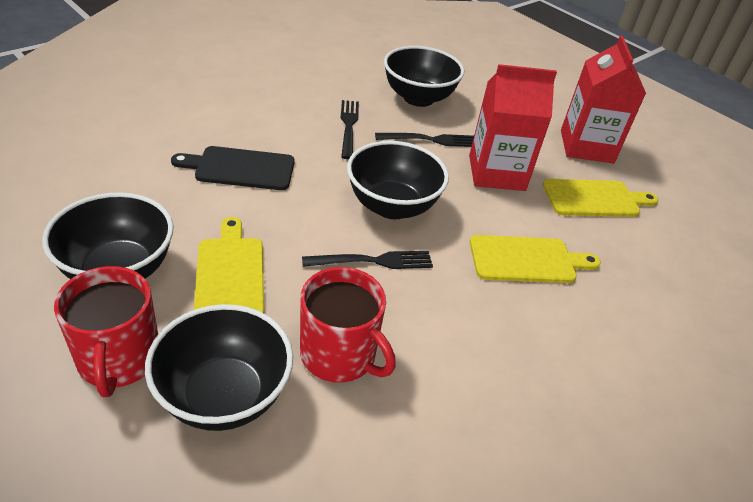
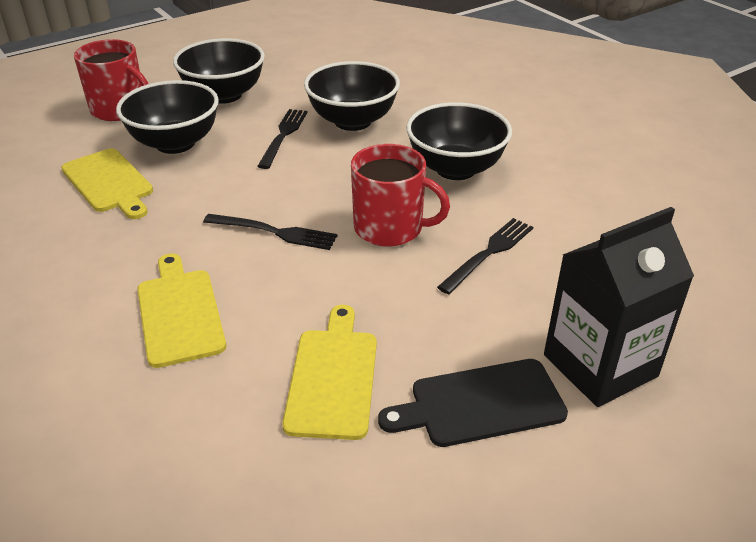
black carton: 0 -> 1
red carton: 2 -> 0

